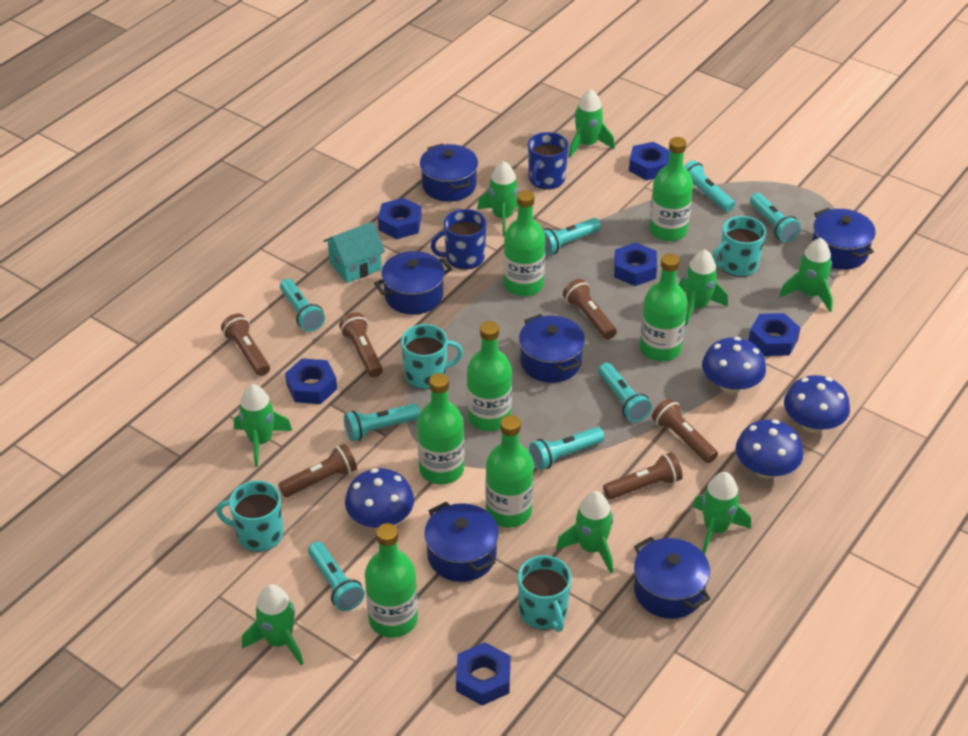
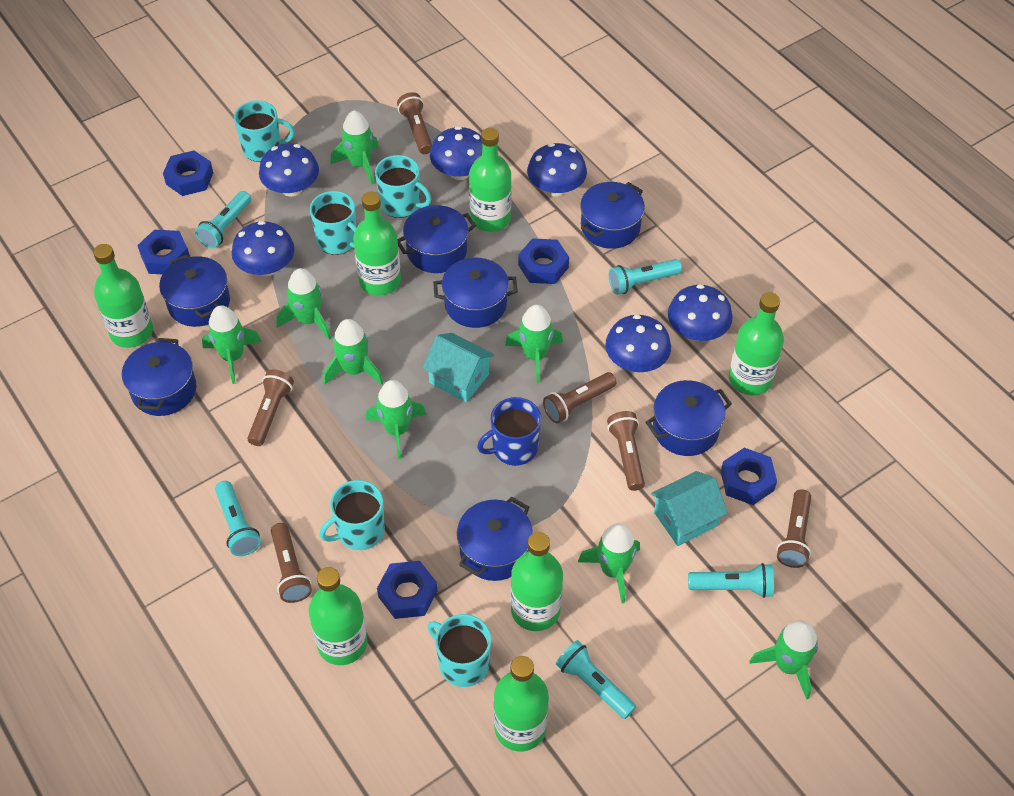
blue mug: 2 -> 1
blue mushroom: 4 -> 6
blue nut: 6 -> 5
blue pot: 6 -> 7
turquoise flashlight: 8 -> 5
turquoise house: 1 -> 2
turquoise mug: 4 -> 5

